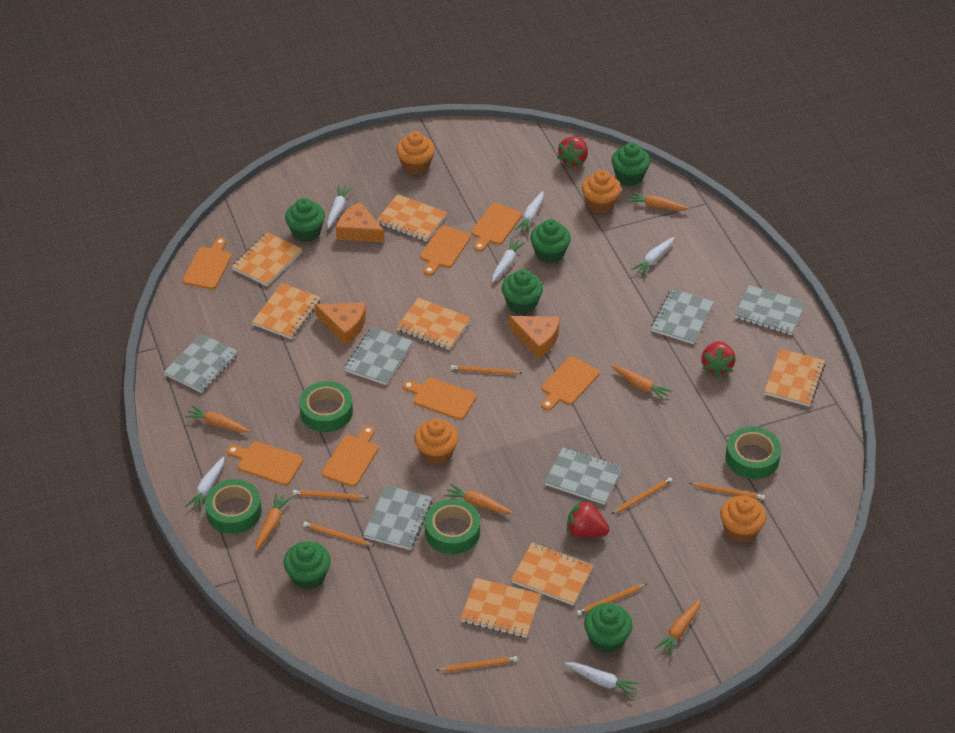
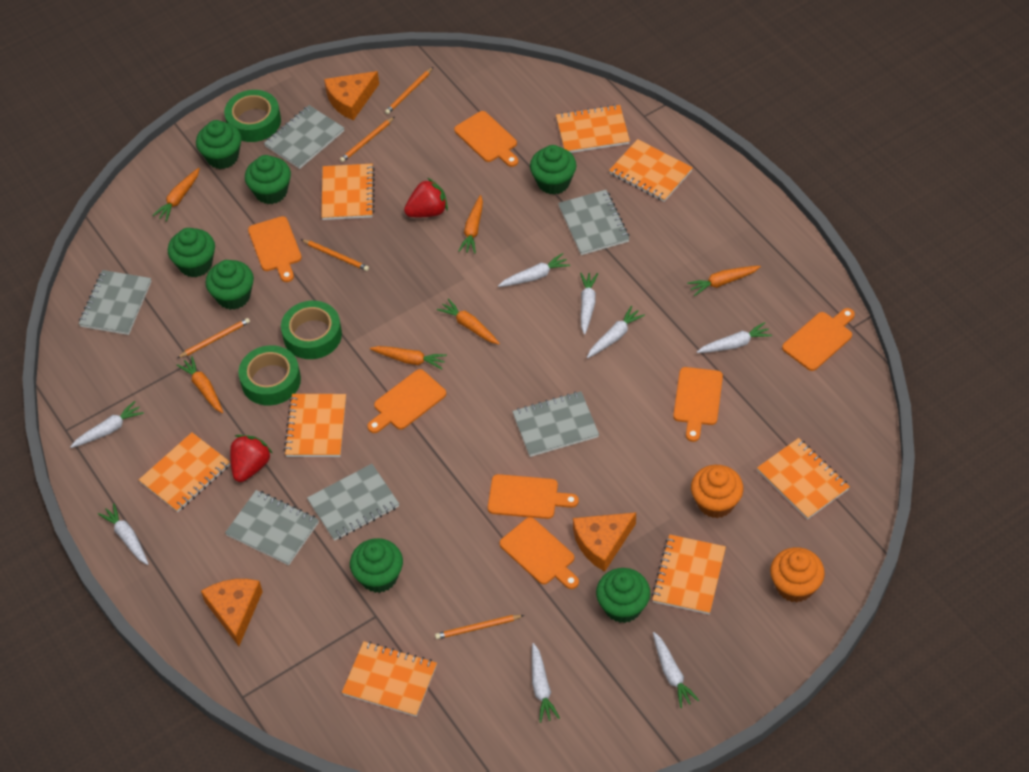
green cupcake: 6 -> 7
green tape: 4 -> 3
orange cupcake: 4 -> 2
orange notebook: 7 -> 8
orange pencil: 7 -> 5
red strawberry: 3 -> 2
white carrot: 6 -> 8

